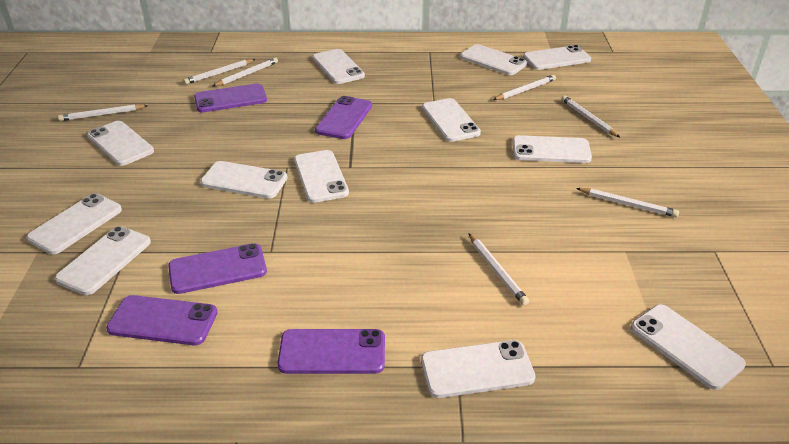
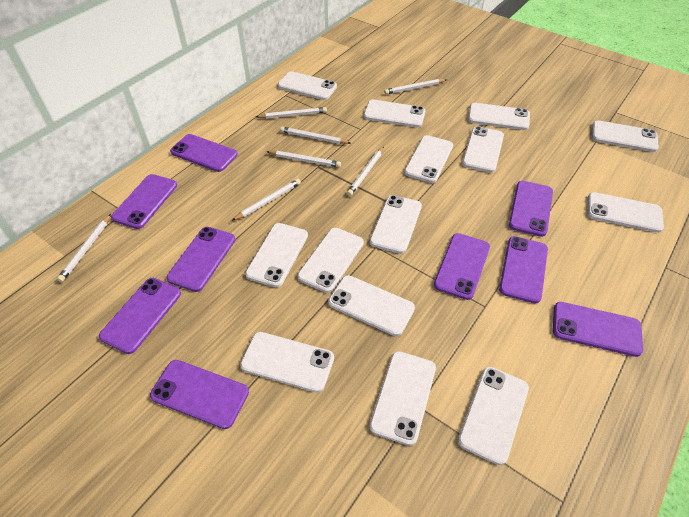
purple phone: 5 -> 9
white phone: 12 -> 14

